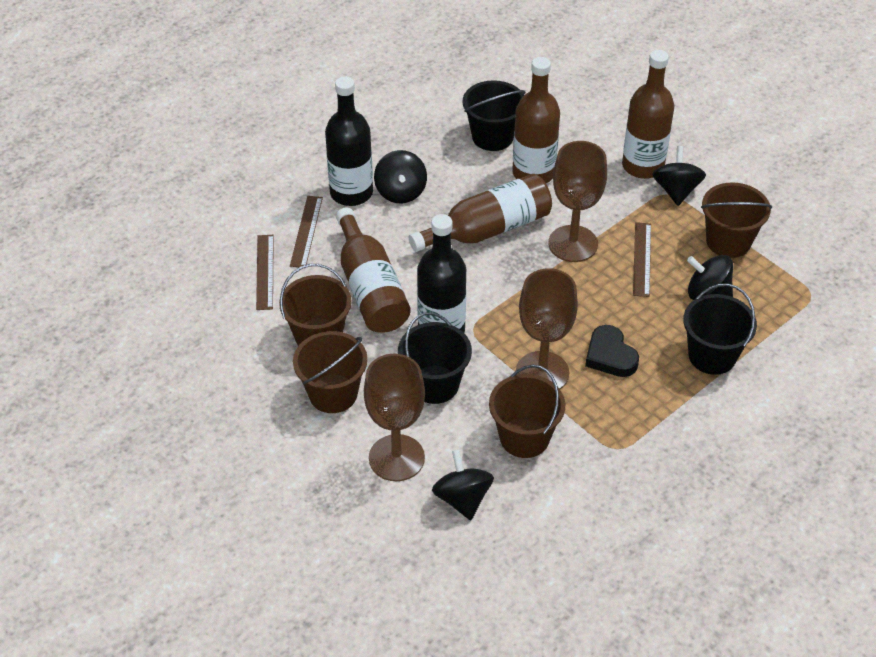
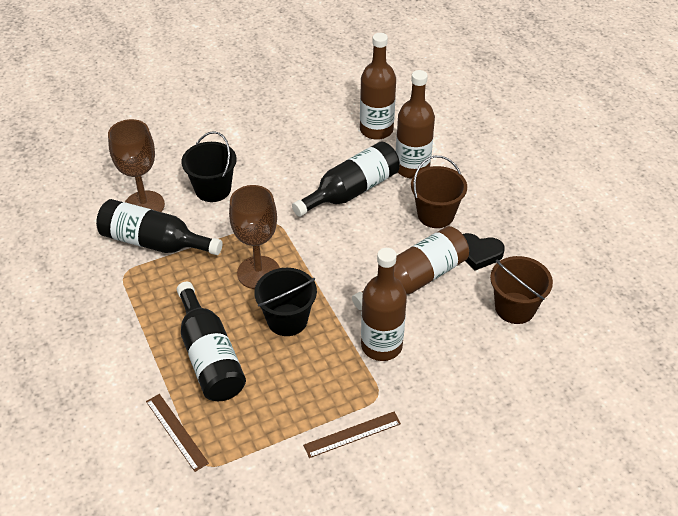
black bottle: 2 -> 3
black bucket: 3 -> 2
black spinning top: 4 -> 0
brown bucket: 4 -> 2
brown goblet: 3 -> 2
brown ruler: 3 -> 2

